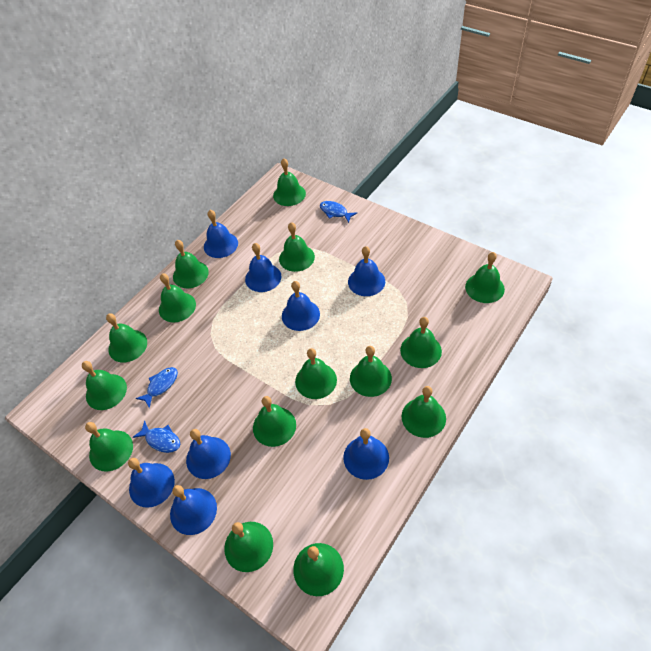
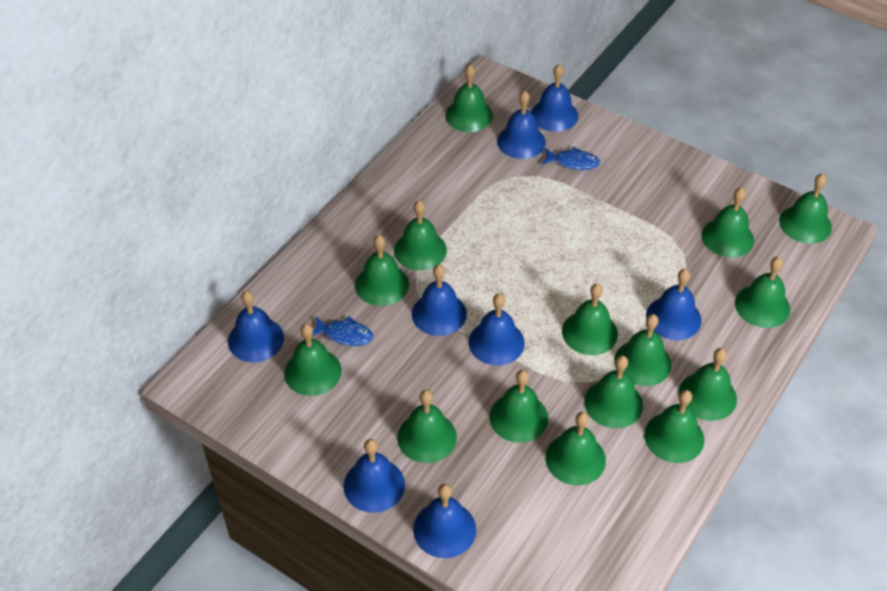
blue fish: 3 -> 2

